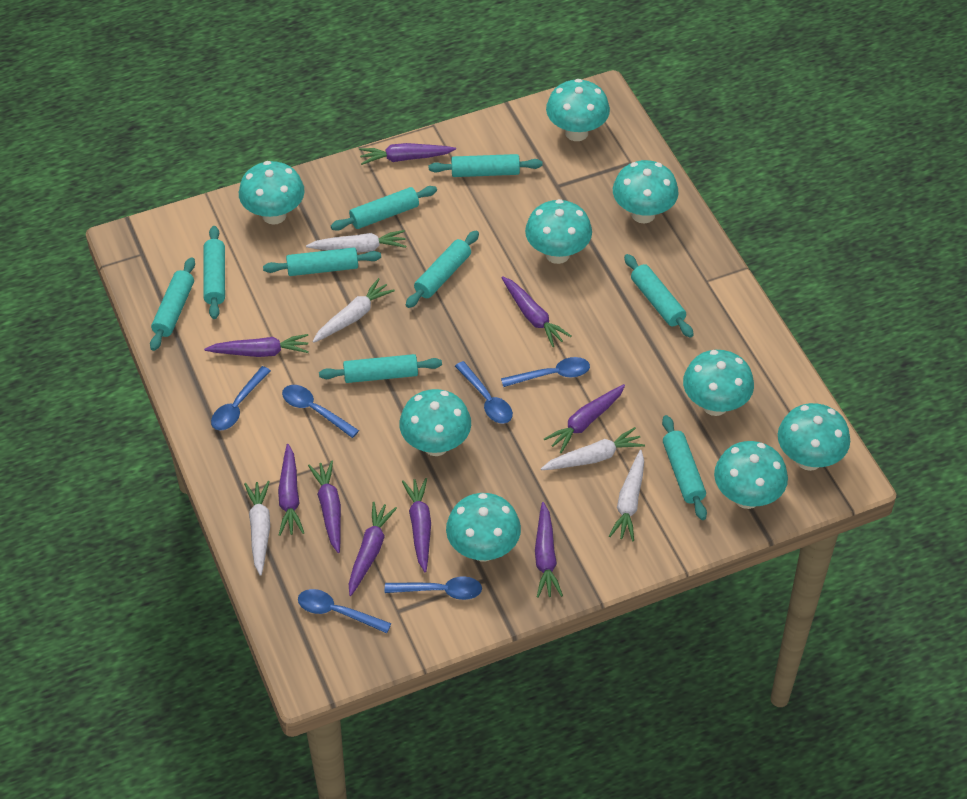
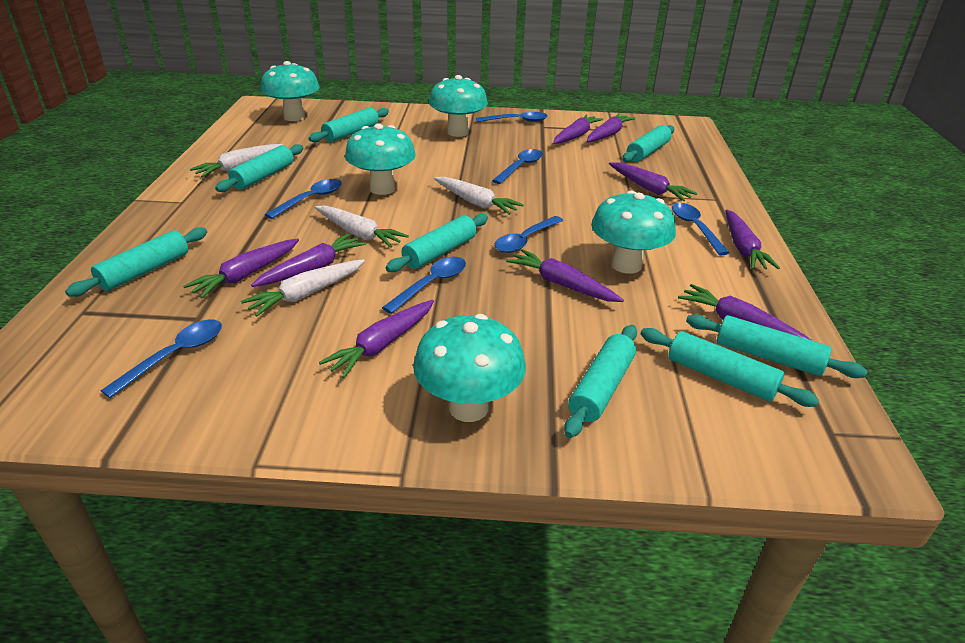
blue spoon: 6 -> 7
turquoise mushroom: 9 -> 5
turquoise rolling pin: 9 -> 8
white carrot: 5 -> 4

